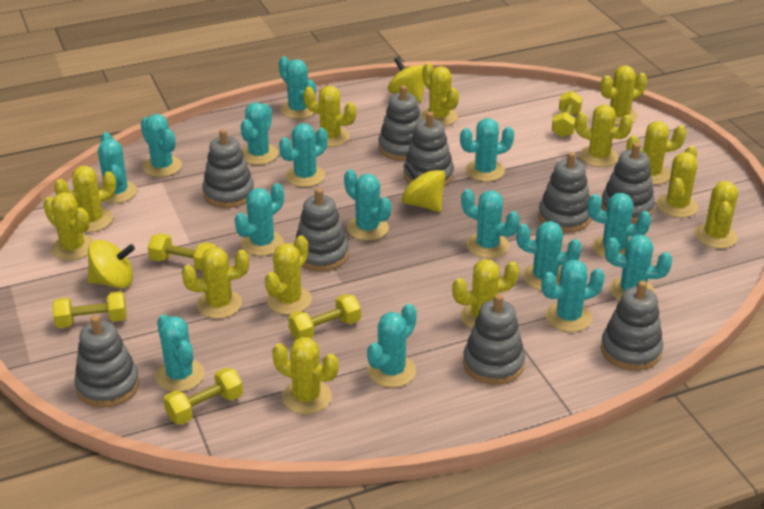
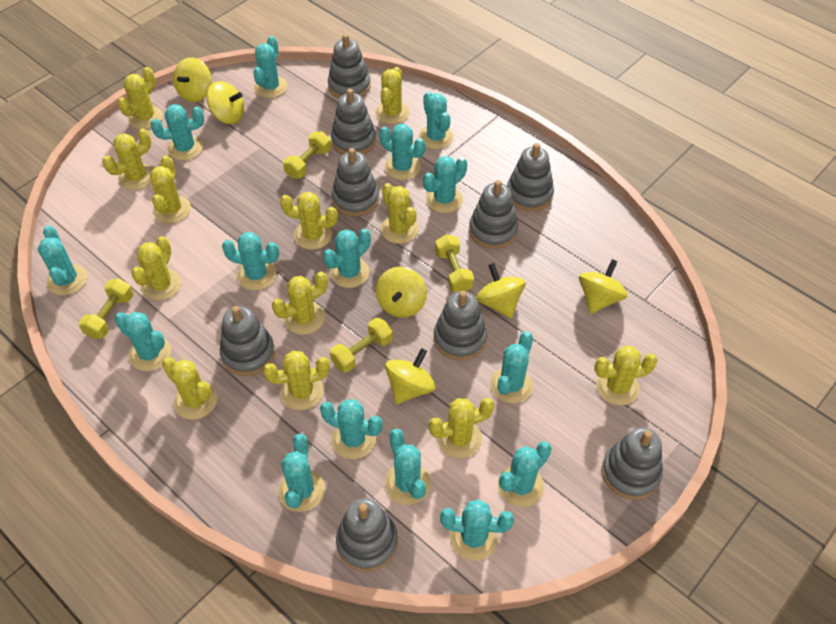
yellow cactus: 13 -> 12
yellow dumbbell: 5 -> 4
yellow spinning top: 3 -> 6

